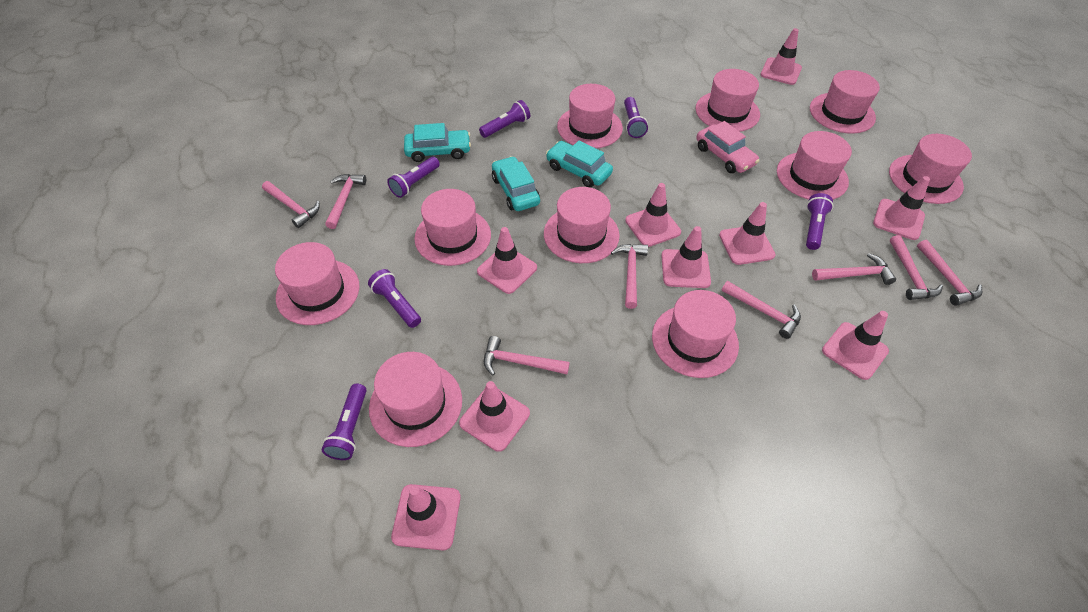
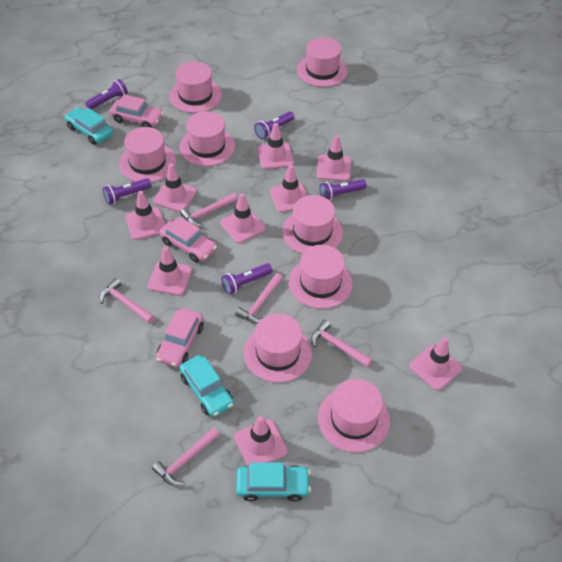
pink car: 1 -> 3
pink hammer: 8 -> 5
pink hat: 10 -> 8
purple flashlight: 6 -> 5

